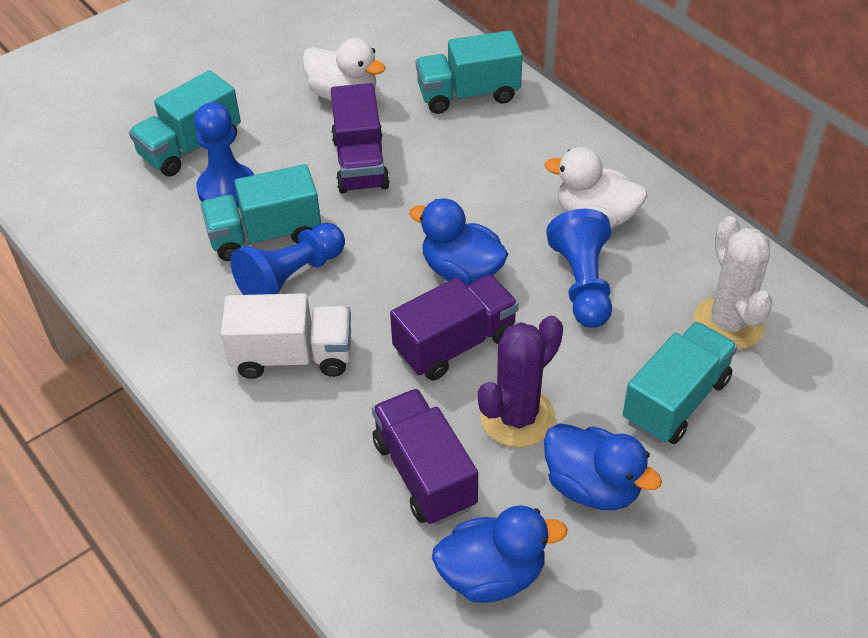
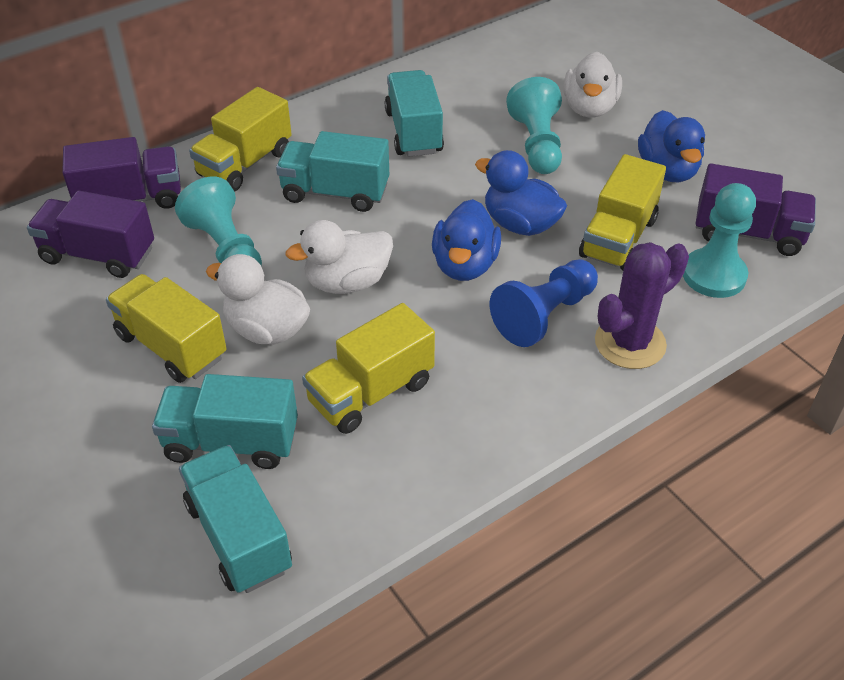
blue pawn: 3 -> 1
turquoise pawn: 0 -> 3
white cactus: 1 -> 0
white duck: 2 -> 3
white truck: 1 -> 0
yellow truck: 0 -> 4

